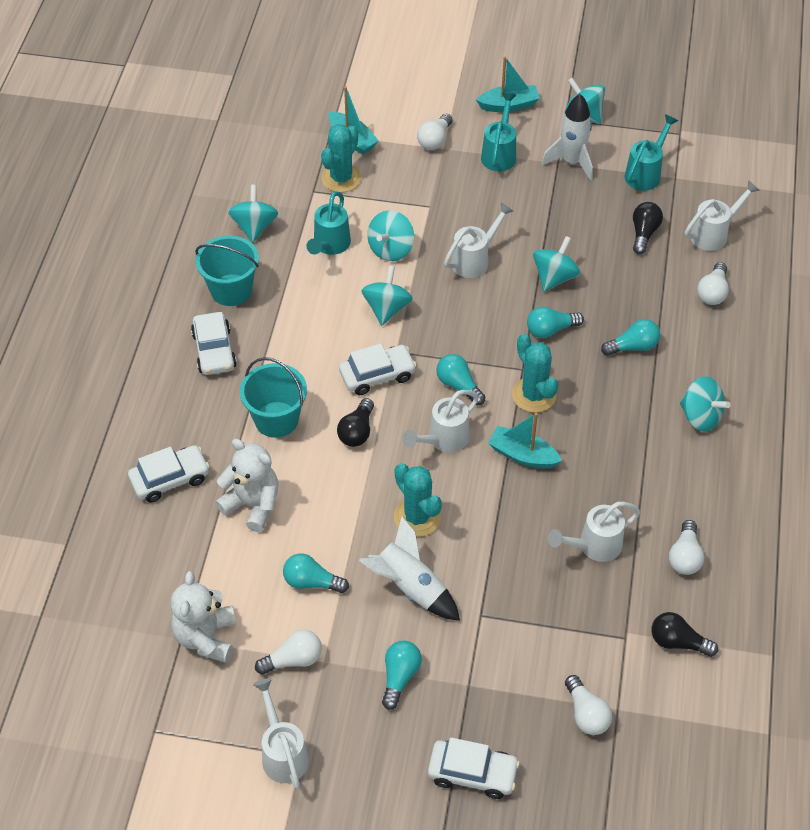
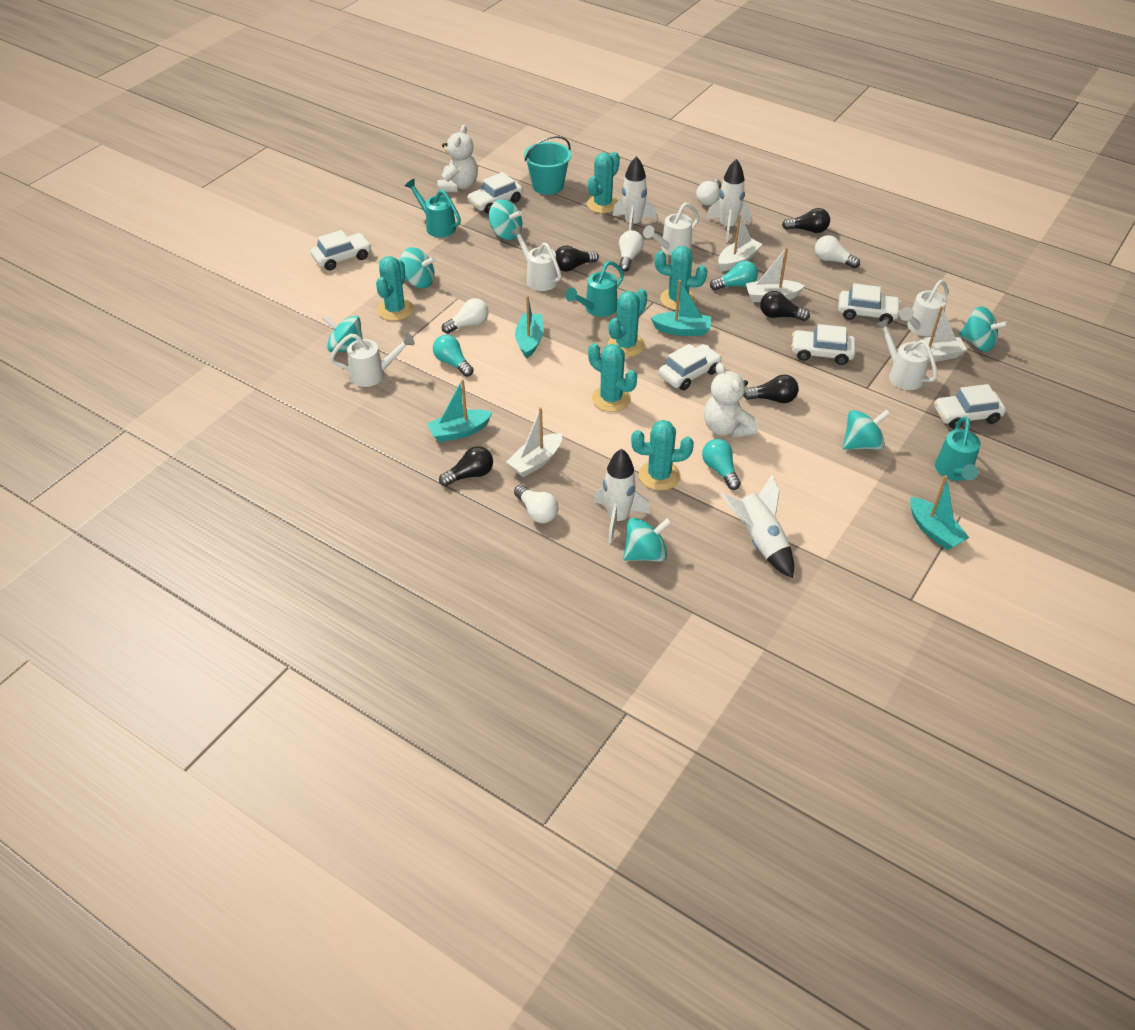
black light bulb: 3 -> 5
turquoise boat: 3 -> 4
turquoise bucket: 2 -> 1
turquoise cactus: 3 -> 6
turquoise light bulb: 5 -> 3
white boat: 0 -> 4
white car: 4 -> 6
white rocket: 2 -> 4

